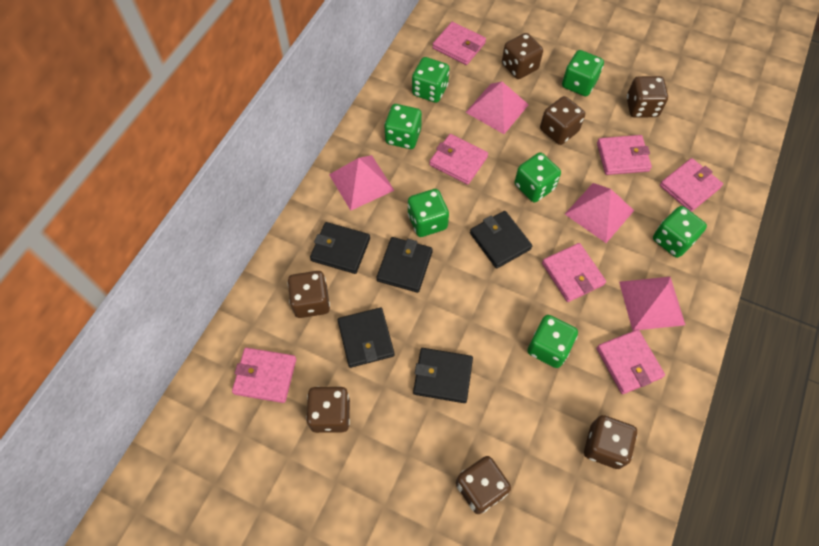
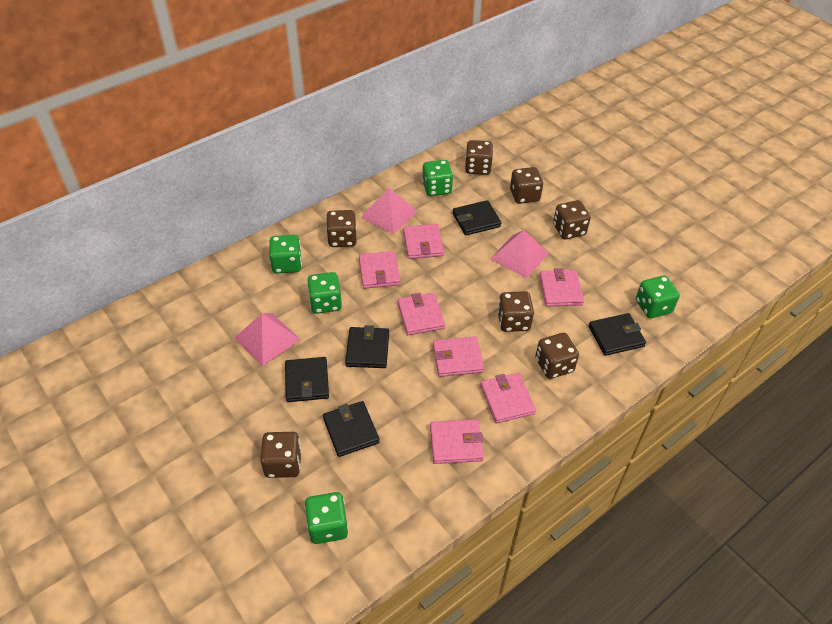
green dice: 7 -> 5
pink pyramid: 4 -> 3

